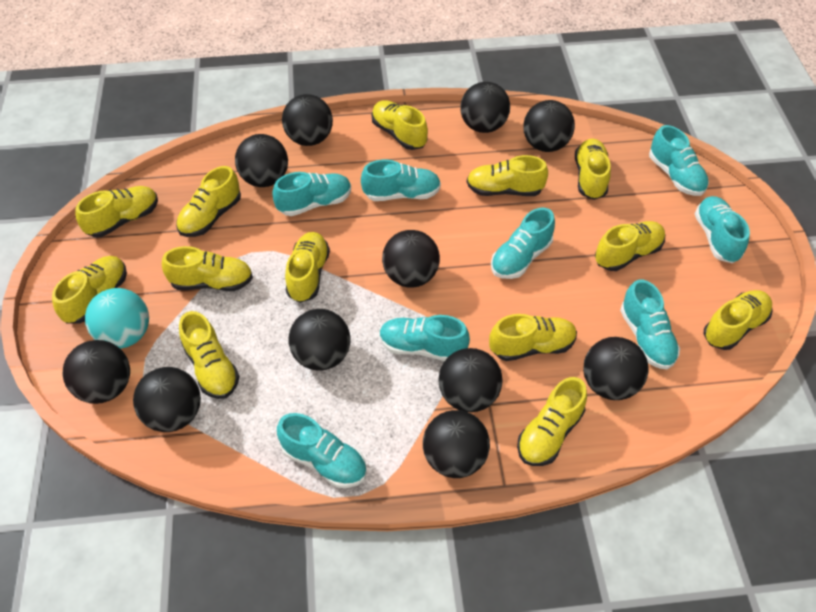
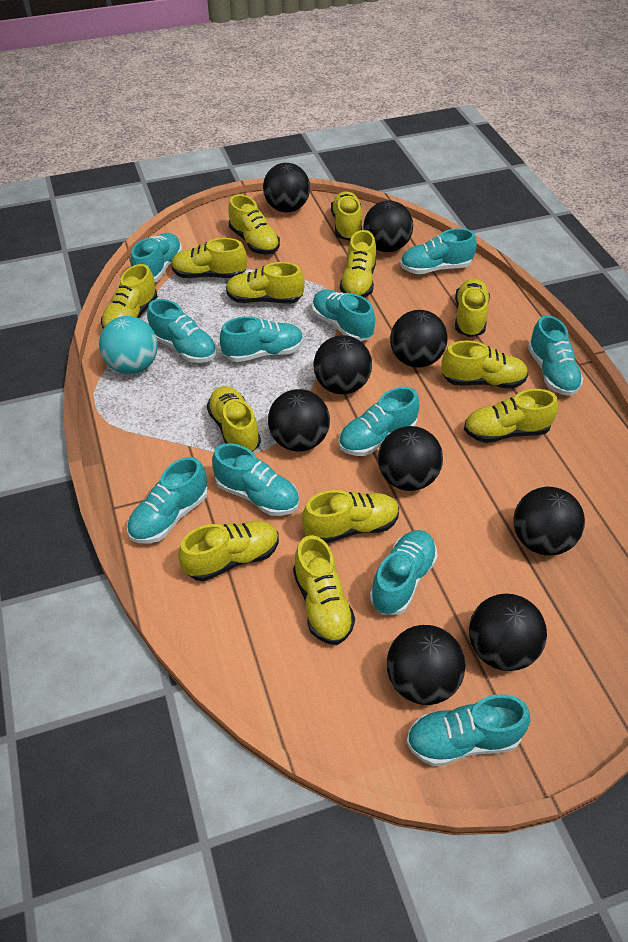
black ball: 11 -> 9
turquoise shoe: 8 -> 11

